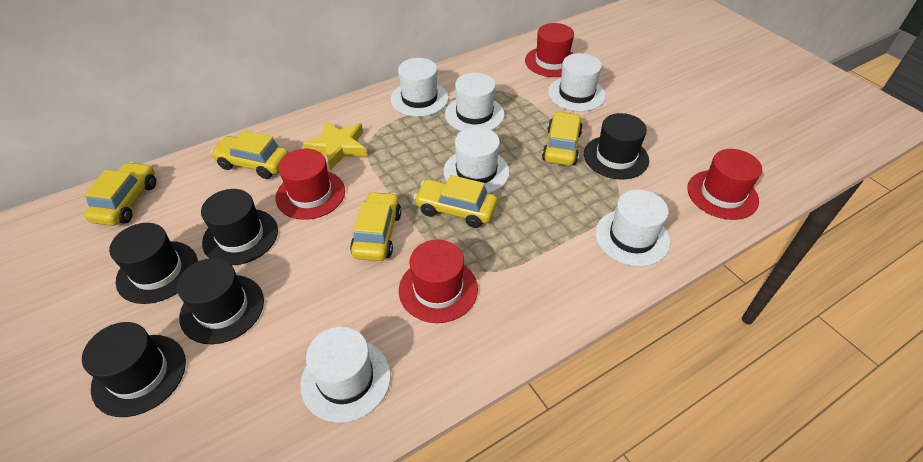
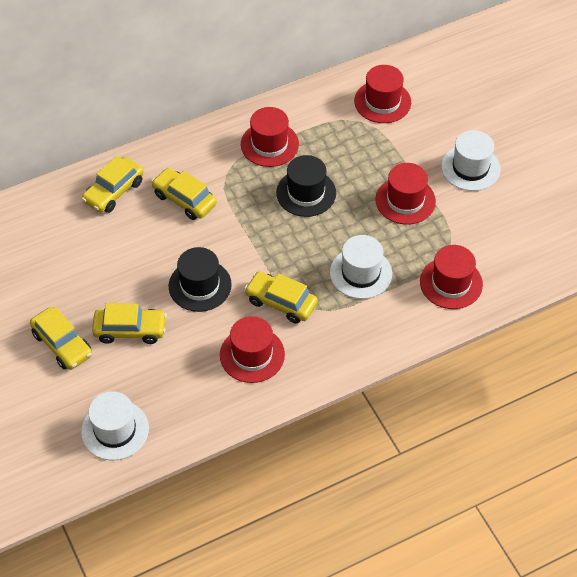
black hat: 5 -> 2
red hat: 4 -> 5
white hat: 6 -> 3
yellow star: 1 -> 0

